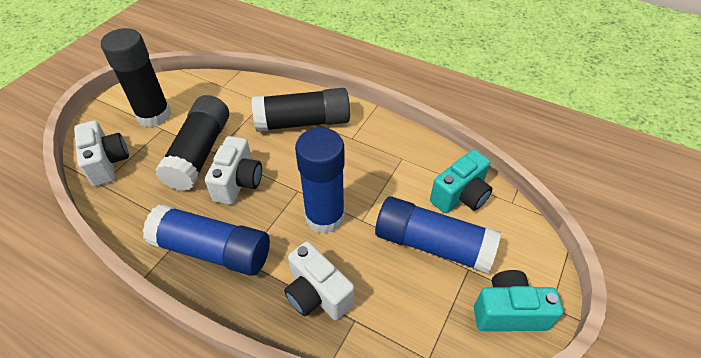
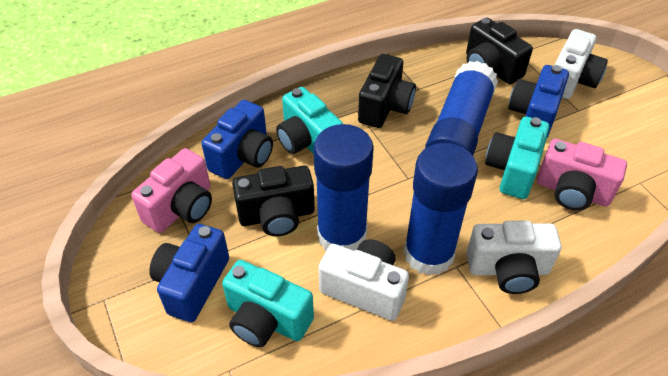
black camera: 0 -> 3
black glue stick: 3 -> 0
blue camera: 0 -> 3
pink camera: 0 -> 2
turquoise camera: 2 -> 3

